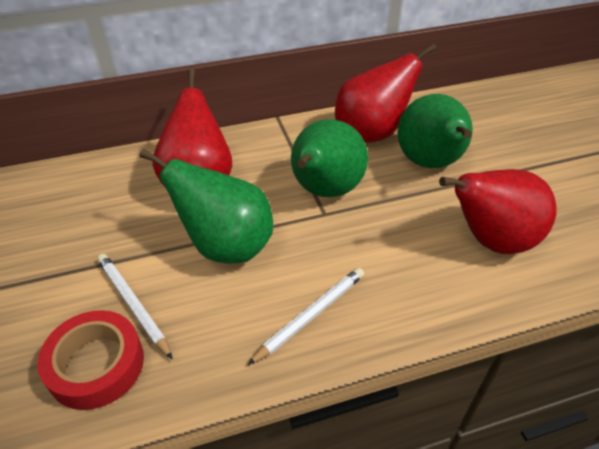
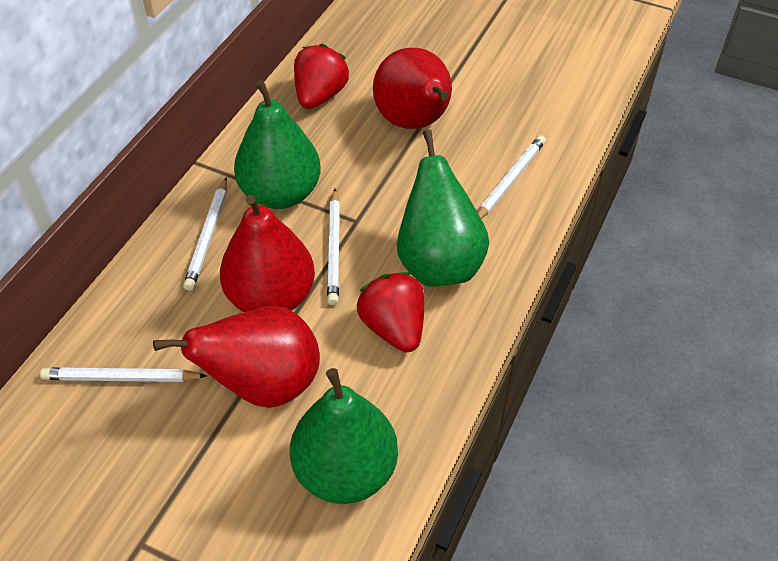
red strawberry: 0 -> 2
red tape: 1 -> 0
white pencil: 2 -> 4

